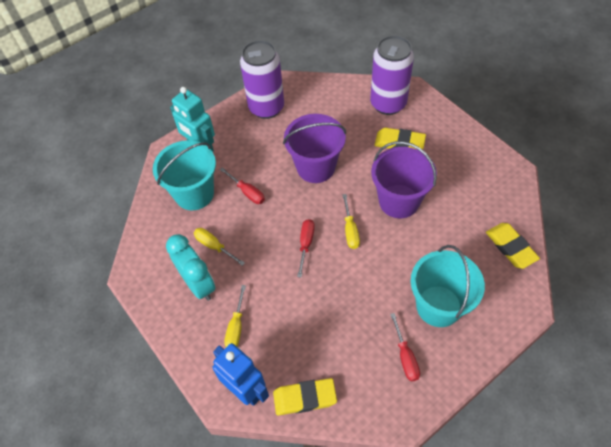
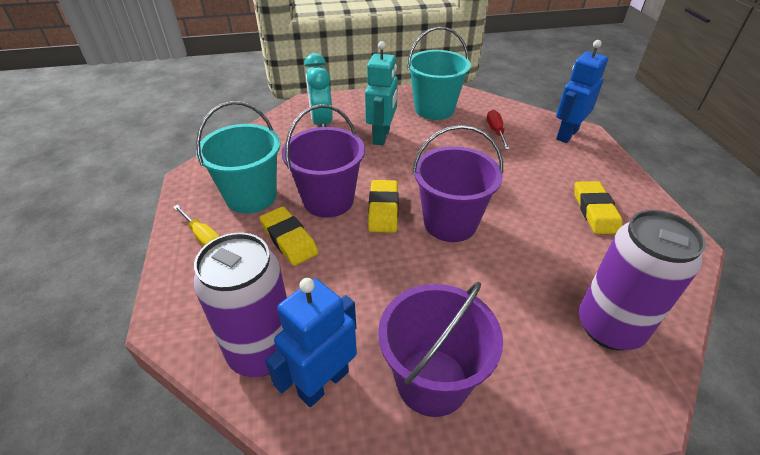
blue robot: 1 -> 2
purple bucket: 2 -> 3
red screwdriver: 3 -> 1
yellow screwdriver: 3 -> 1

